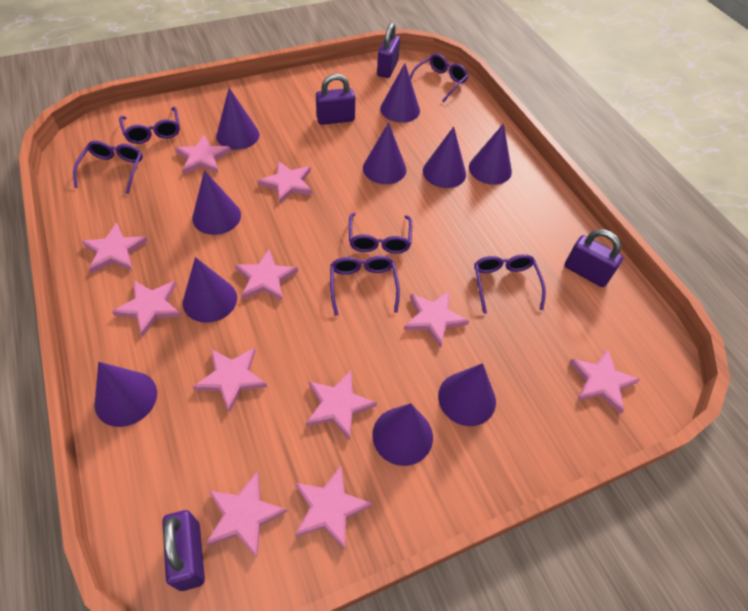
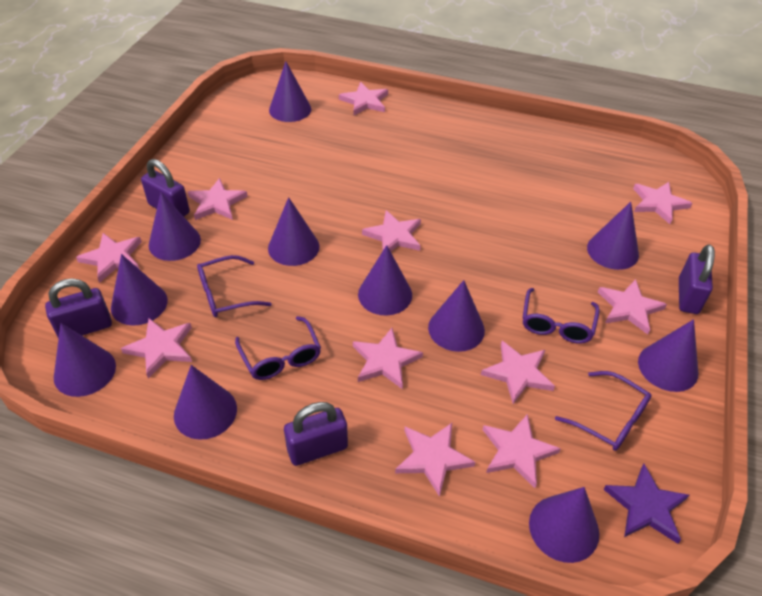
purple cone: 10 -> 11
purple glasses: 6 -> 4
purple star: 0 -> 1

